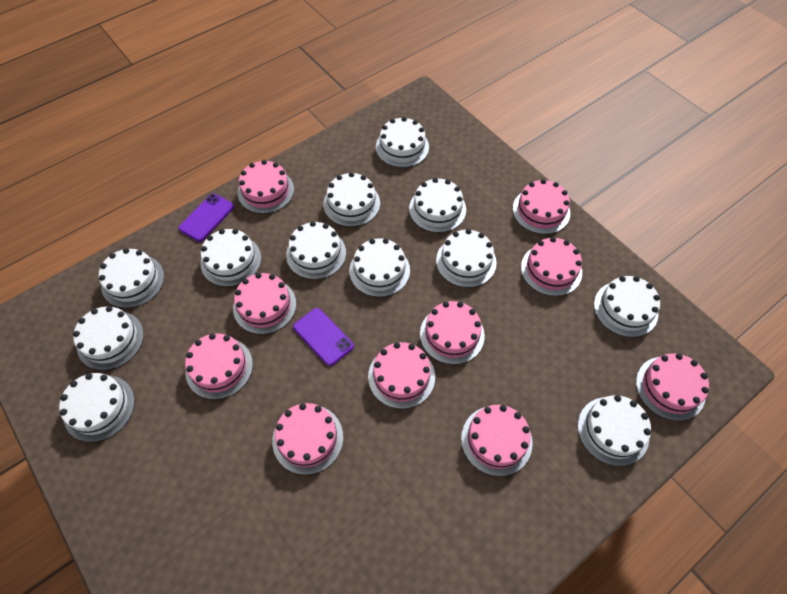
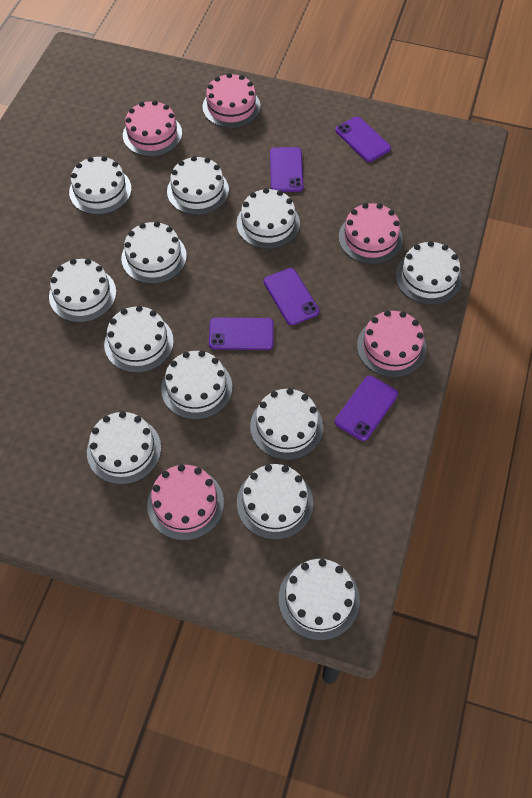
pink cake: 10 -> 5
purple phone: 2 -> 5

